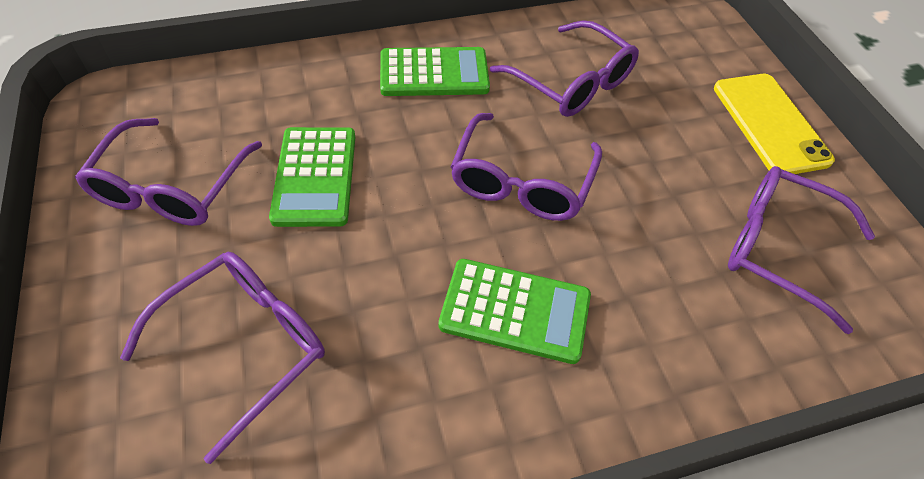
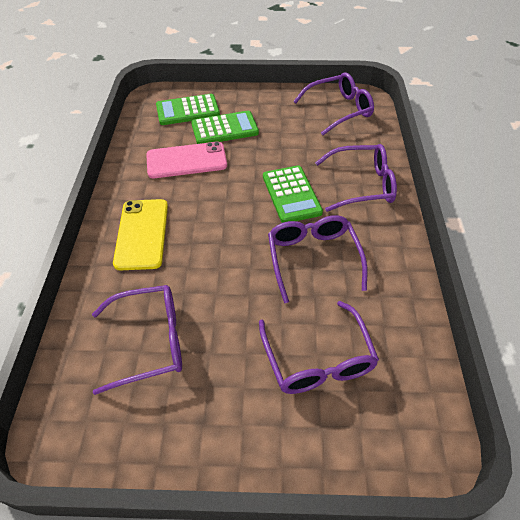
pink phone: 0 -> 1

